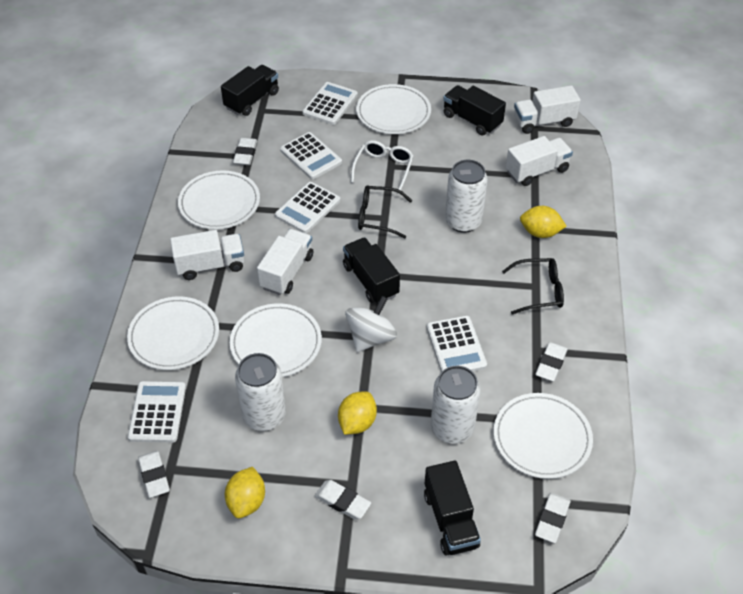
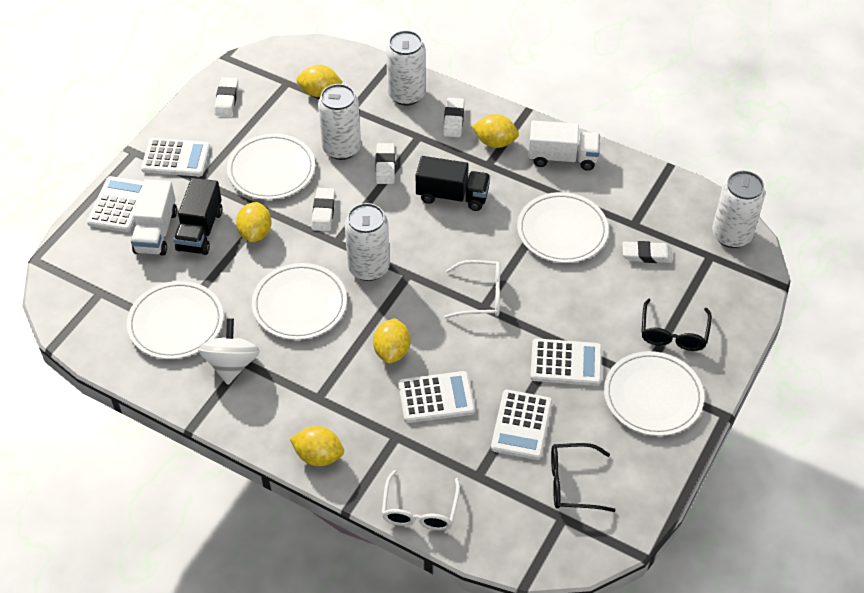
black truck: 4 -> 2
white can: 3 -> 4
white glasses: 1 -> 2
white truck: 4 -> 2
yellow lemon: 3 -> 5

